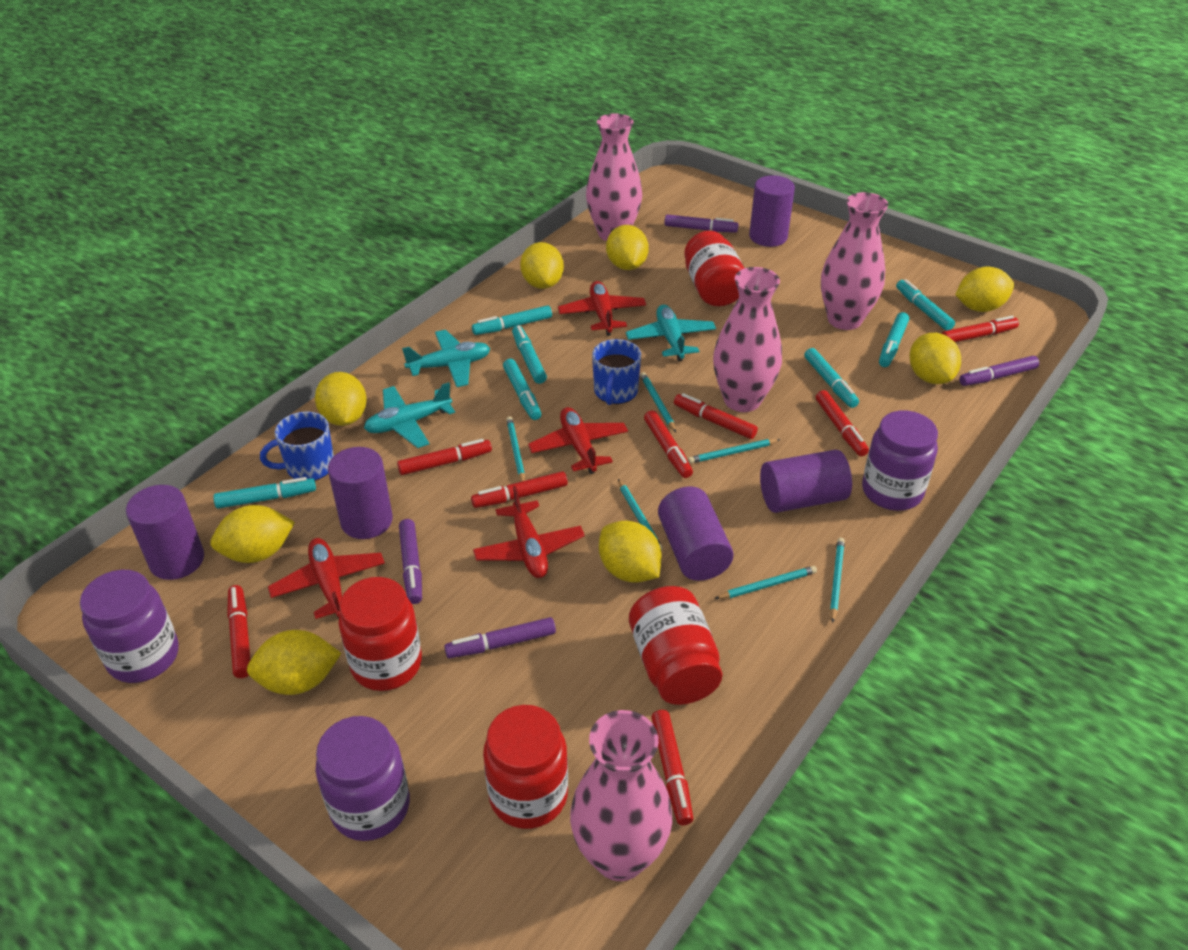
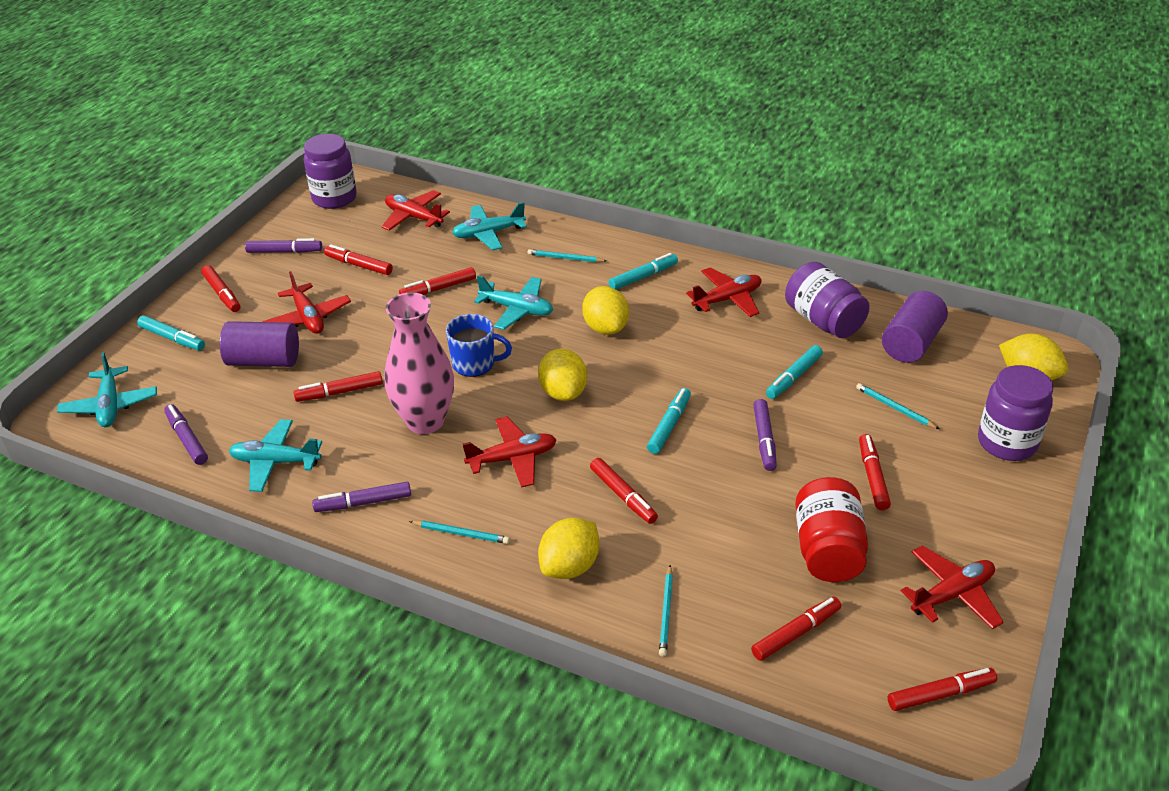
blue mug: 2 -> 1
pink vase: 4 -> 1
purple cylinder: 5 -> 2
red jar: 4 -> 1
red plane: 4 -> 5
turquoise marker: 7 -> 4
turquoise pencil: 6 -> 4
turquoise plane: 3 -> 4
yellow lemon: 8 -> 4

